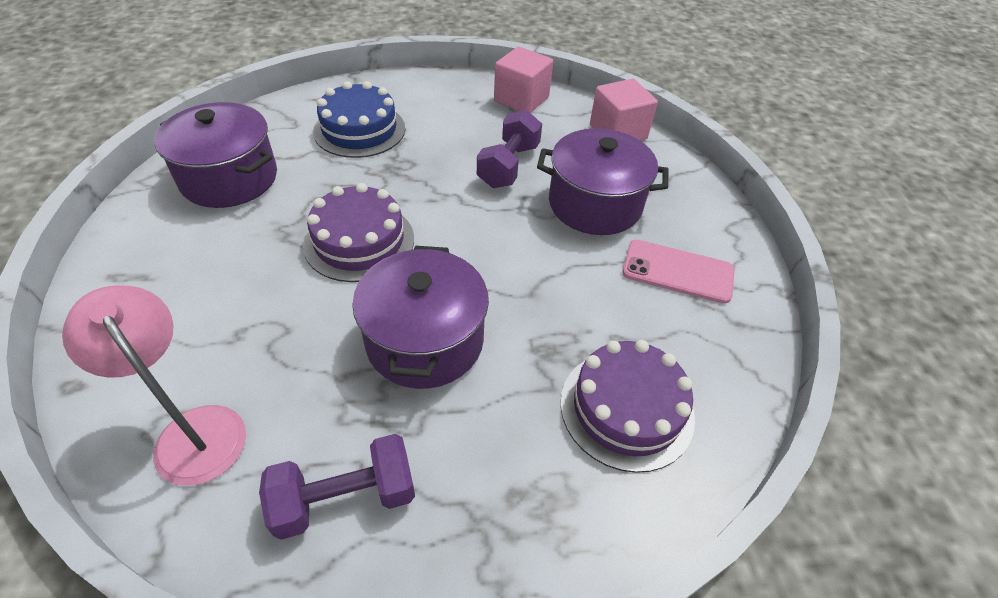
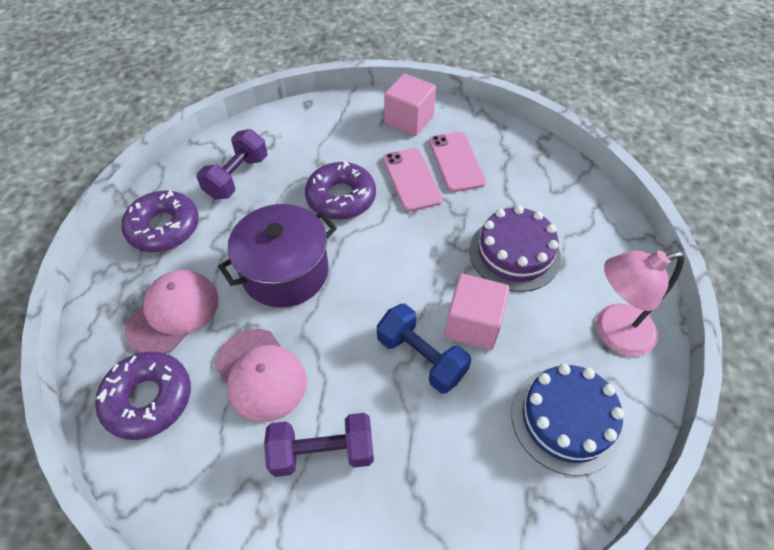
blue dumbbell: 0 -> 1
pink cap: 0 -> 2
pink phone: 1 -> 2
purple cake: 2 -> 1
purple donut: 0 -> 3
purple pot: 3 -> 1

